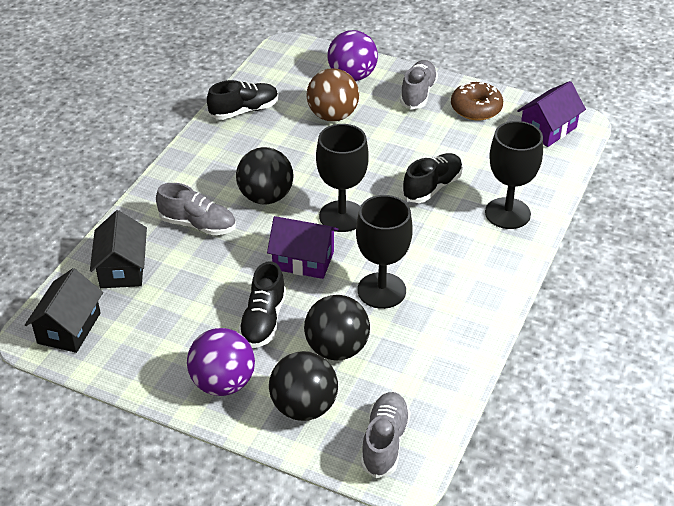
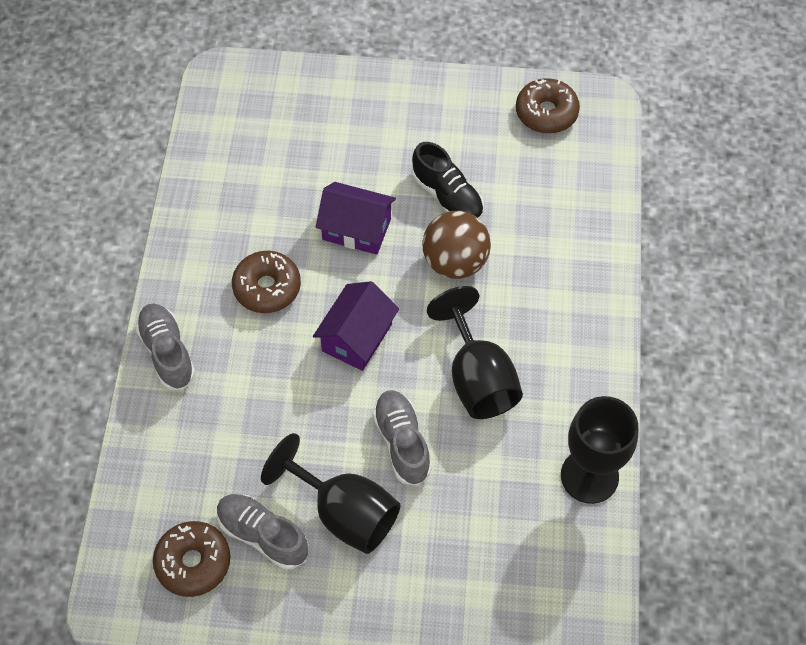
black ball: 3 -> 0
black house: 2 -> 0
black shoe: 3 -> 1
brown donut: 1 -> 3
purple ball: 2 -> 0

